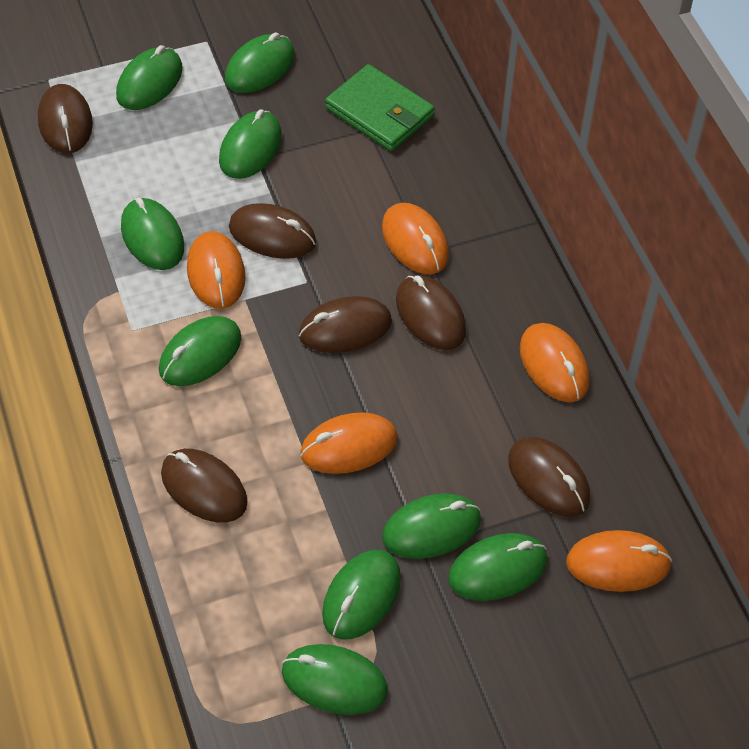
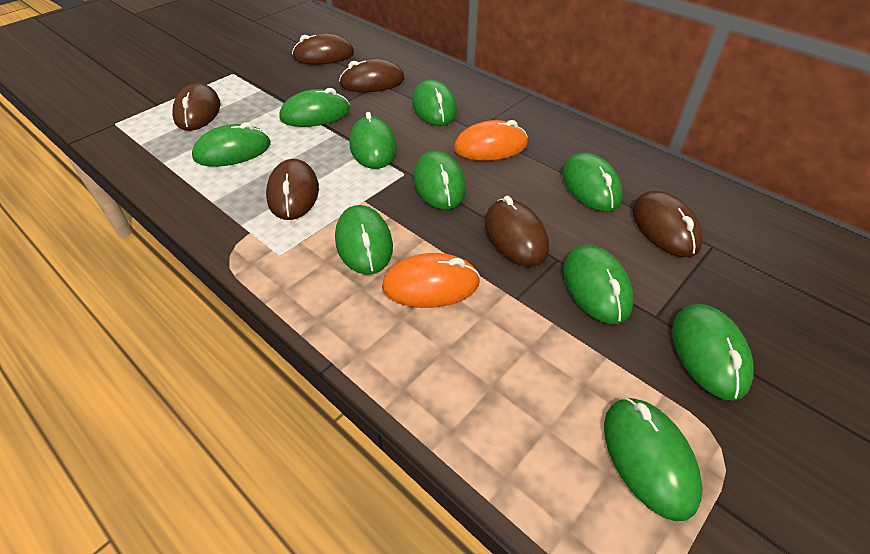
green mouse: 9 -> 10
green wallet: 1 -> 0
orange mouse: 5 -> 2

